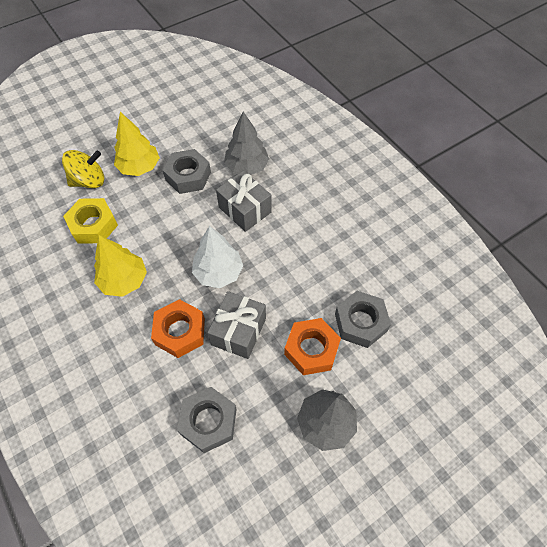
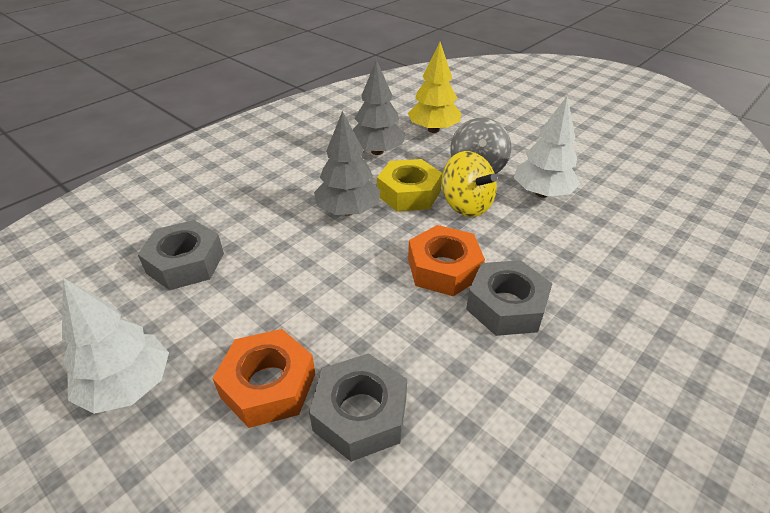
grey gift: 2 -> 0
grey spinning top: 0 -> 1
white tree: 1 -> 2
yellow tree: 2 -> 1

